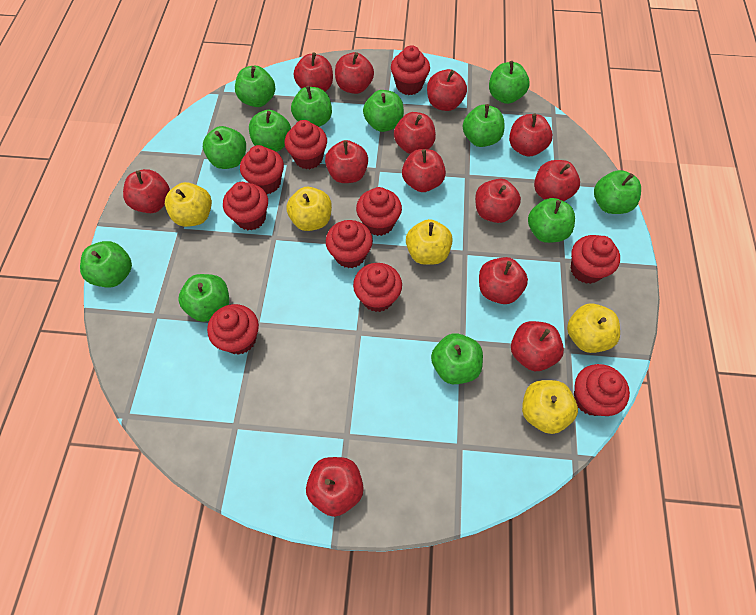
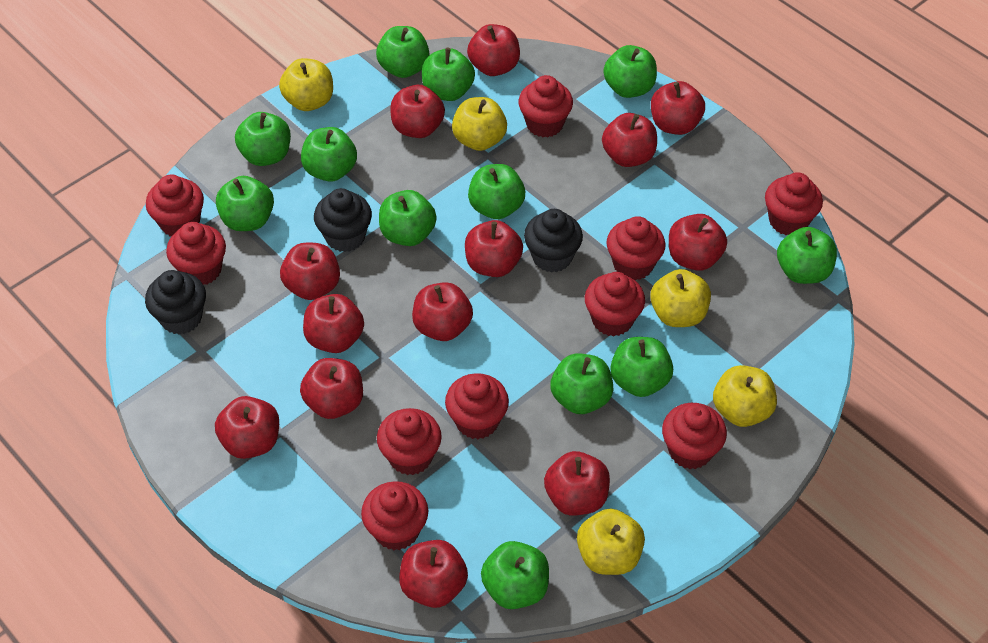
black cupcake: 0 -> 3

